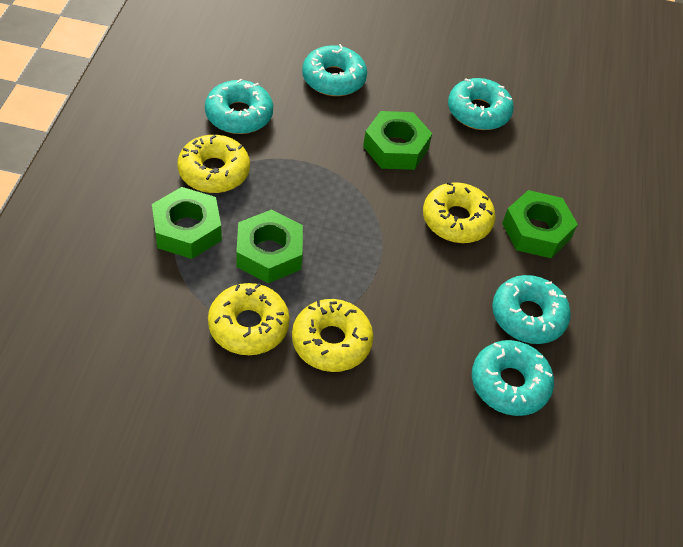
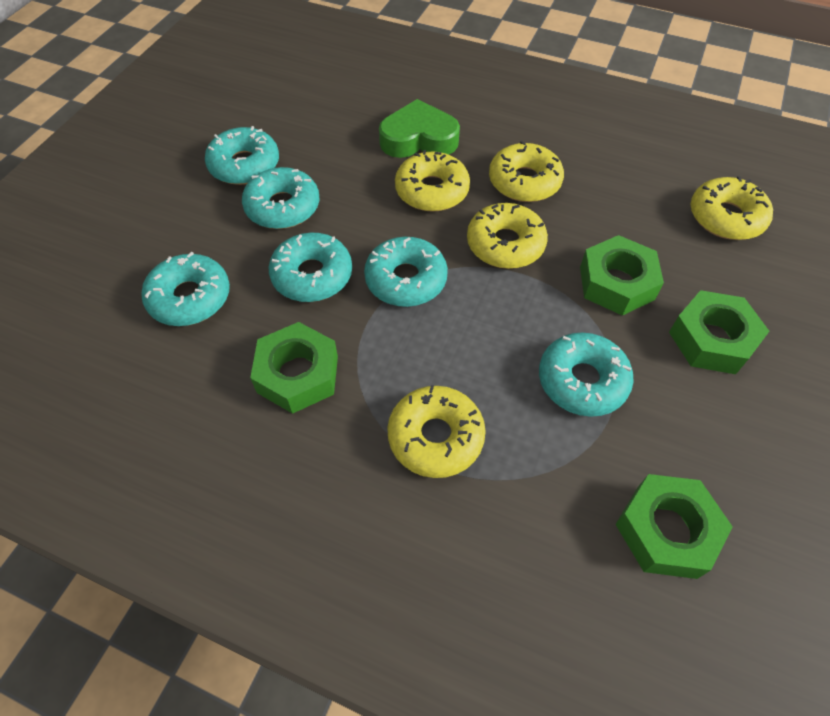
green heart: 0 -> 1
turquoise donut: 5 -> 6
yellow donut: 4 -> 5

